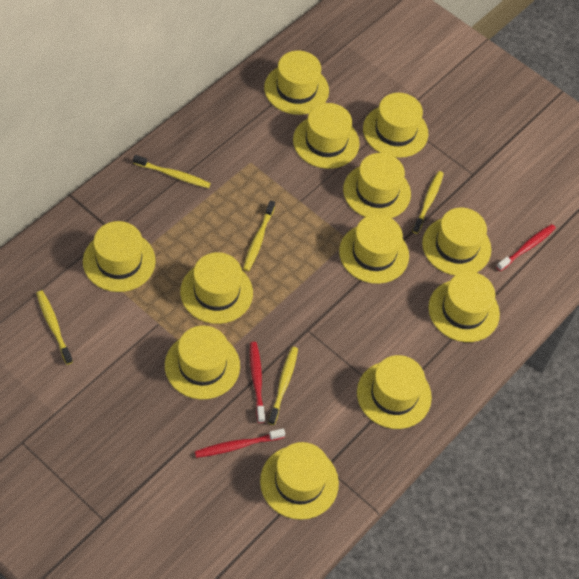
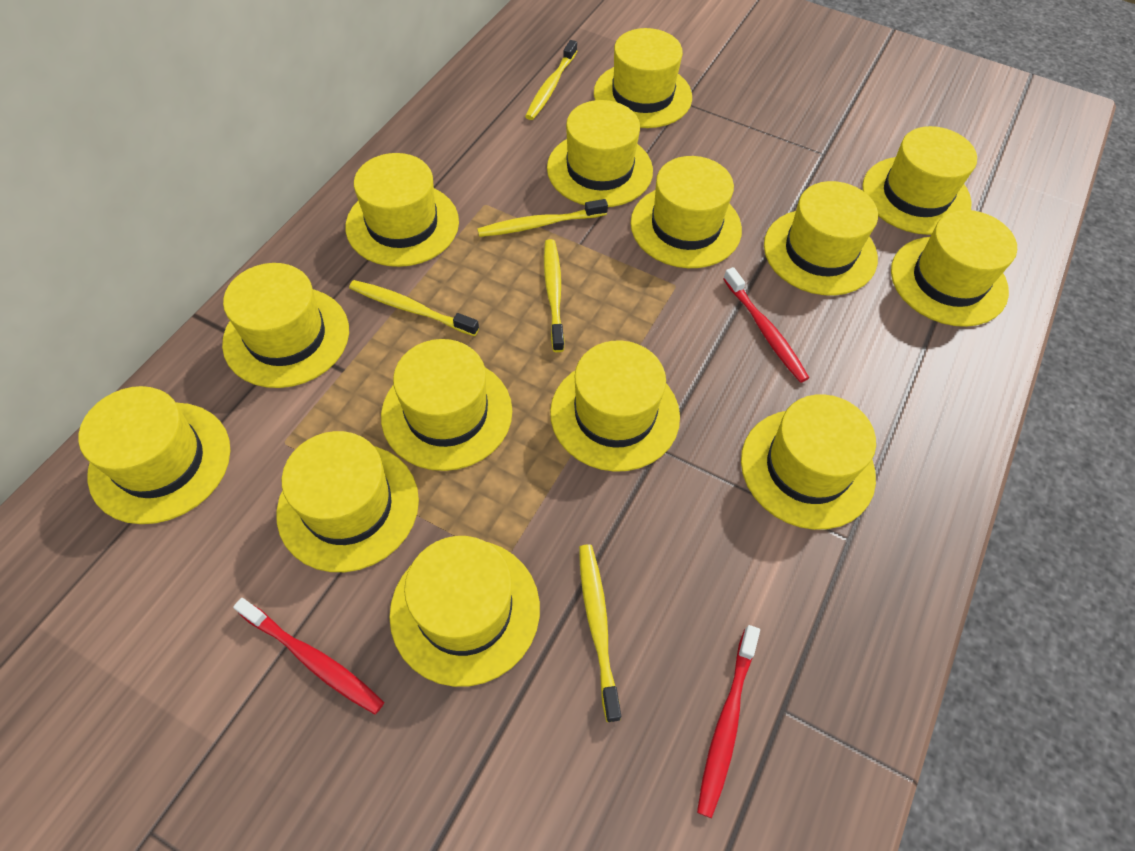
yellow hat: 12 -> 14

